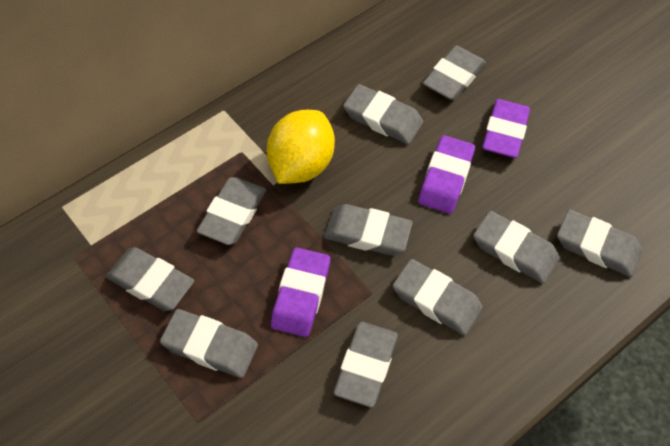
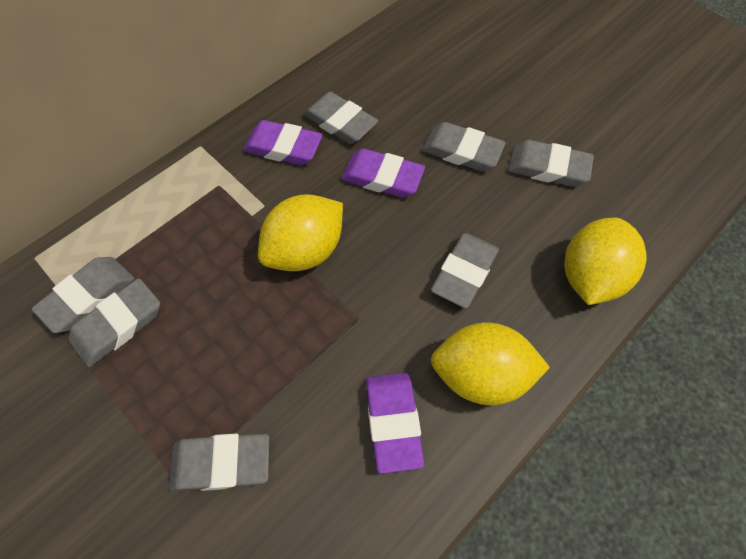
grey eraser: 10 -> 7
yellow lemon: 1 -> 3

